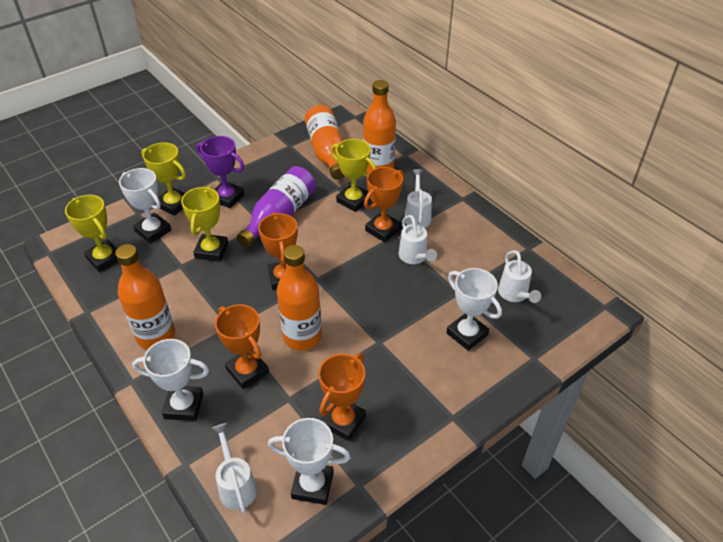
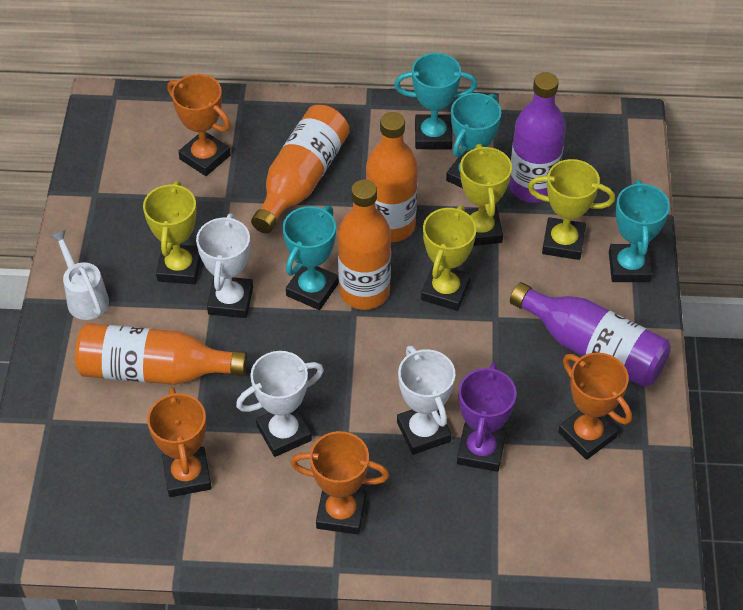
purple bottle: 1 -> 2
turquoise trophy: 0 -> 4
white trophy: 4 -> 3
white watering can: 4 -> 1

